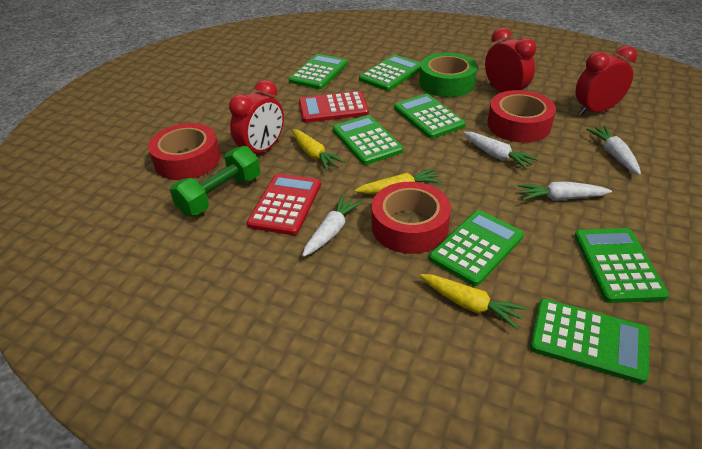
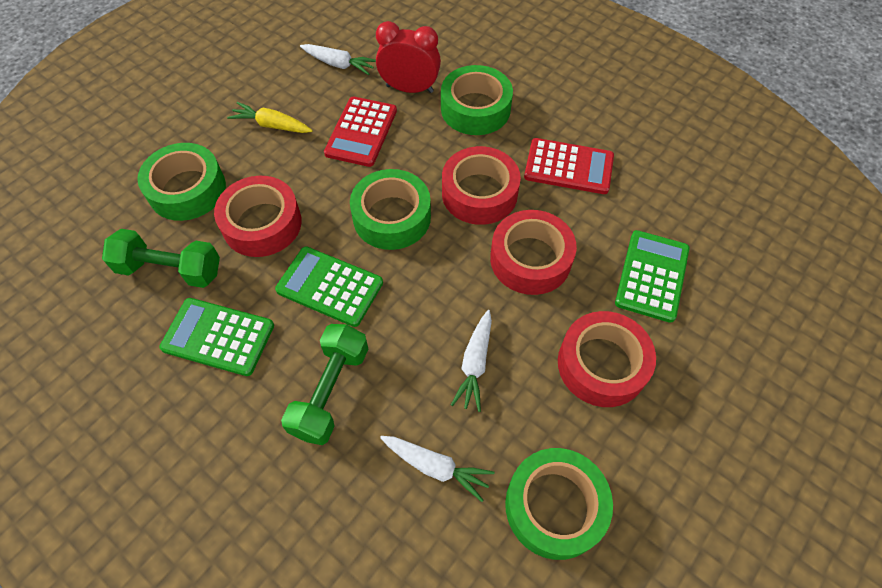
green calculator: 7 -> 3
green dumbbell: 1 -> 2
green tape: 1 -> 4
red clock: 3 -> 1
red tape: 3 -> 4
white carrot: 4 -> 3
yellow carrot: 3 -> 1

